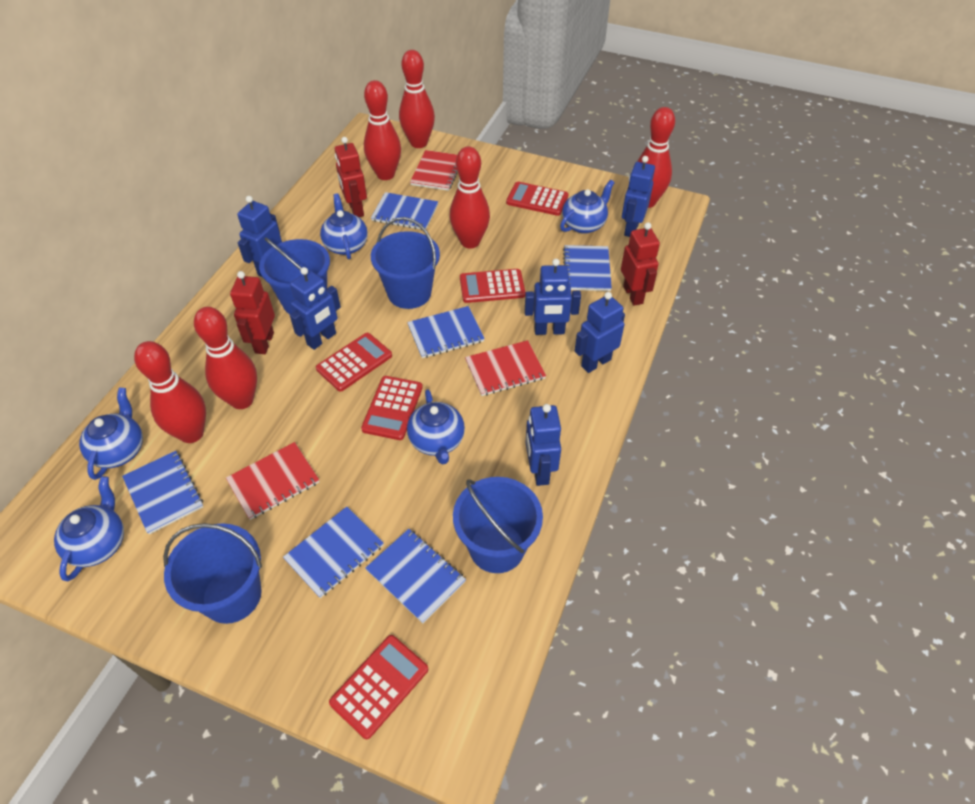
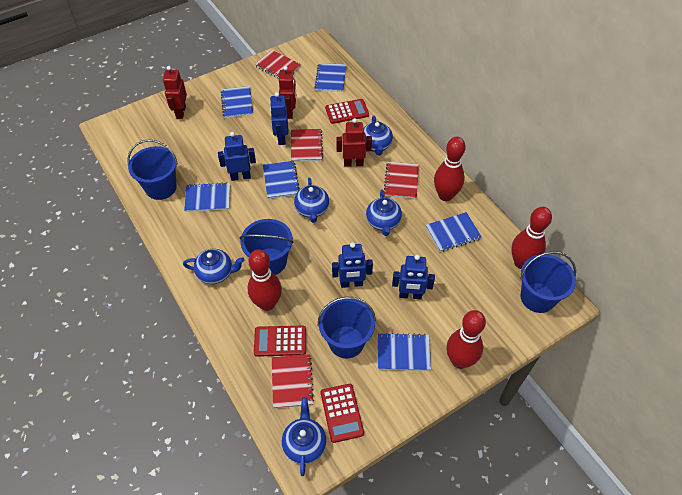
blue robot: 6 -> 4
red bowling pin: 6 -> 4
red calculator: 5 -> 3
red notebook: 3 -> 4

